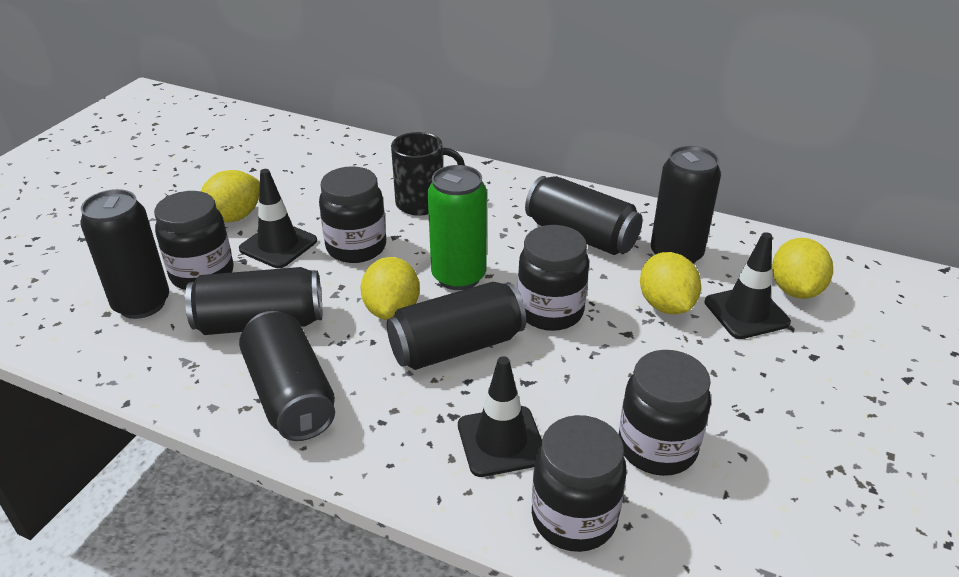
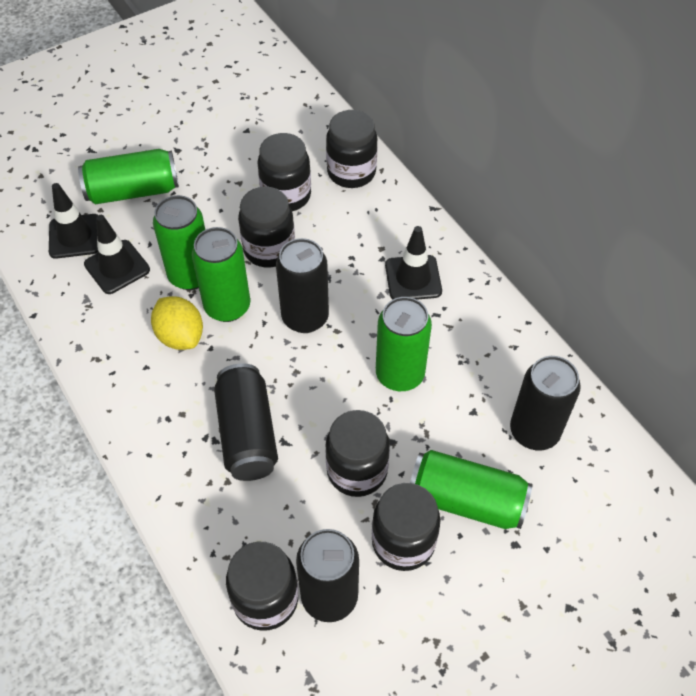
black can: 6 -> 4
black jar: 5 -> 6
black mug: 1 -> 0
green can: 1 -> 5
yellow lemon: 4 -> 1

